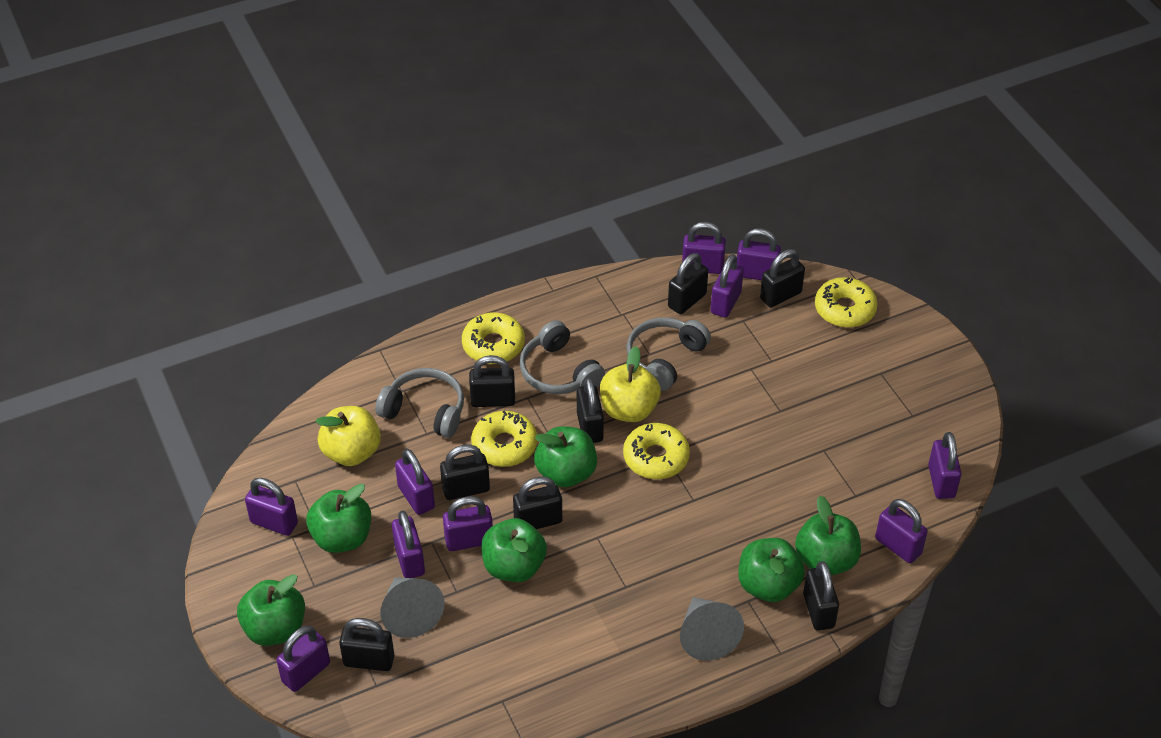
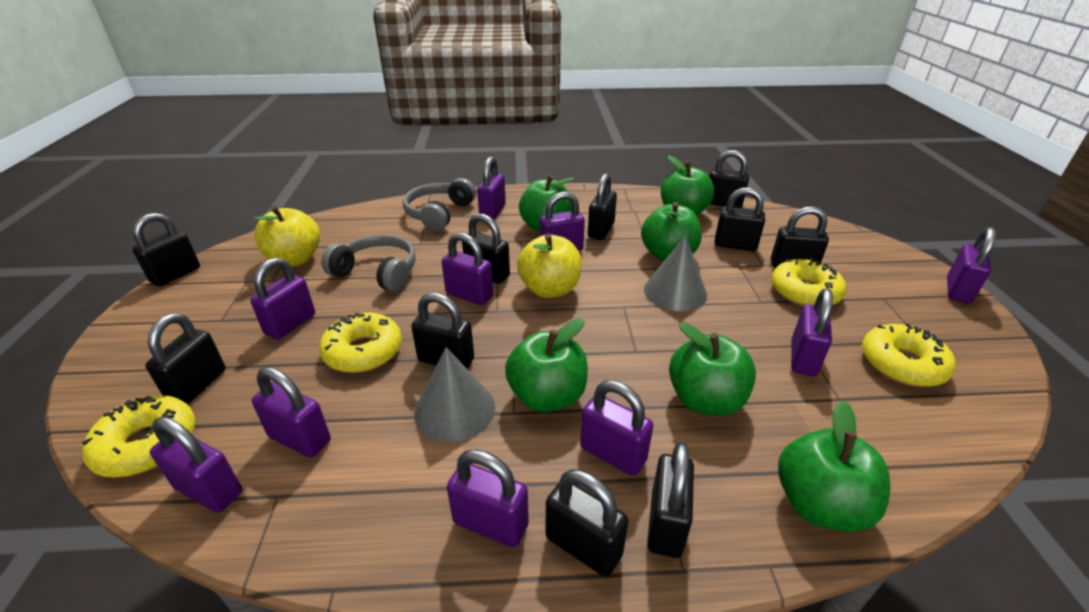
black padlock: 8 -> 10
grey headphones: 3 -> 2

